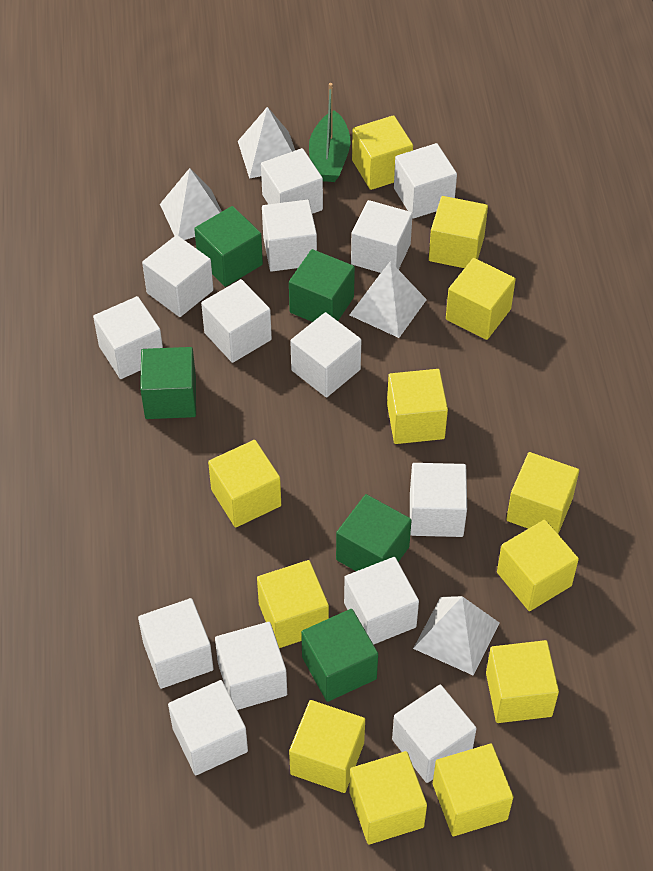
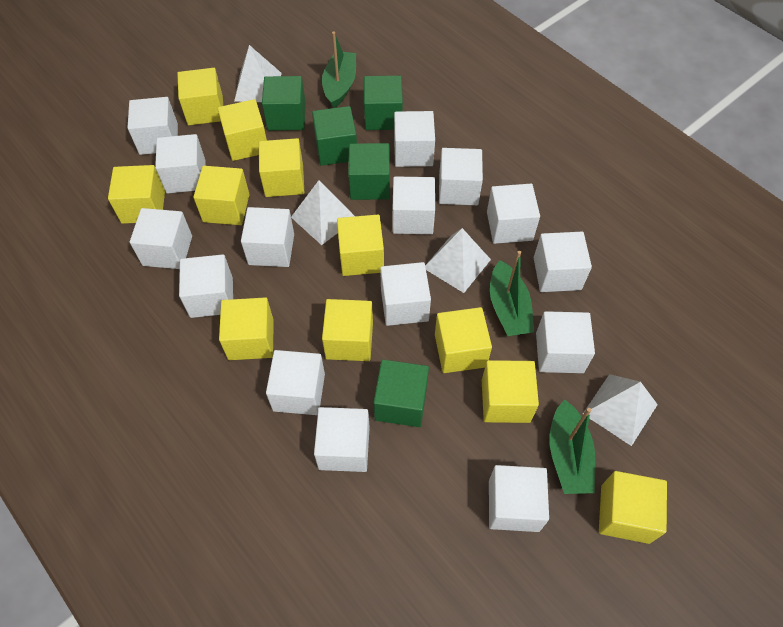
green boat: 1 -> 3
white cube: 14 -> 15
yellow cube: 12 -> 11

